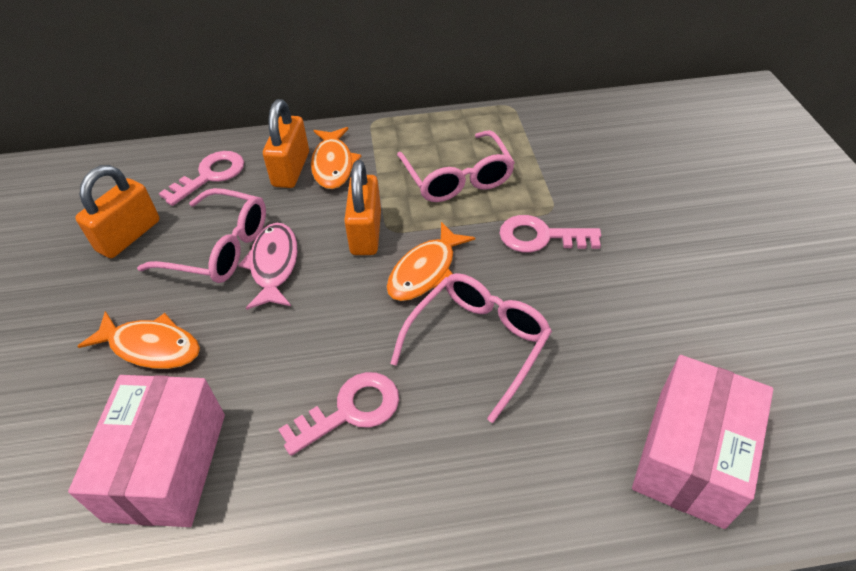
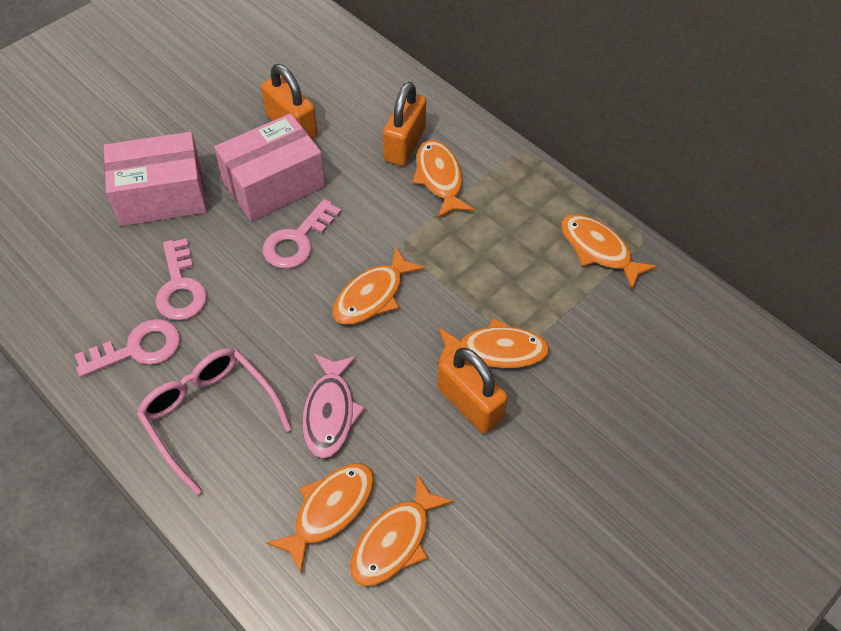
orange fish: 3 -> 6
pink glasses: 3 -> 1

